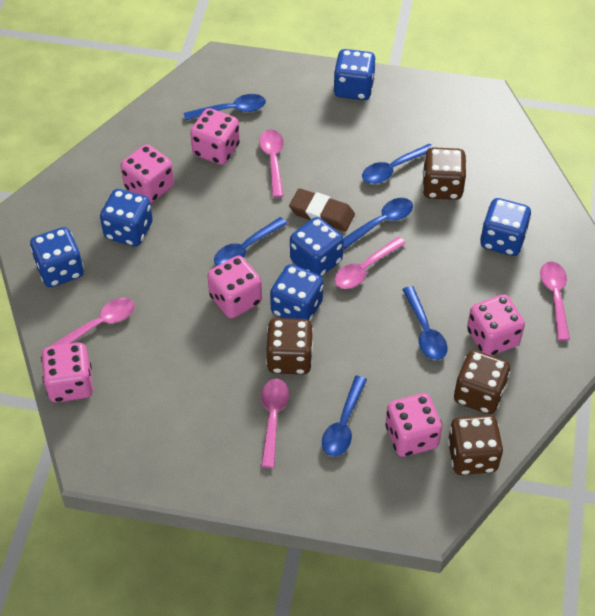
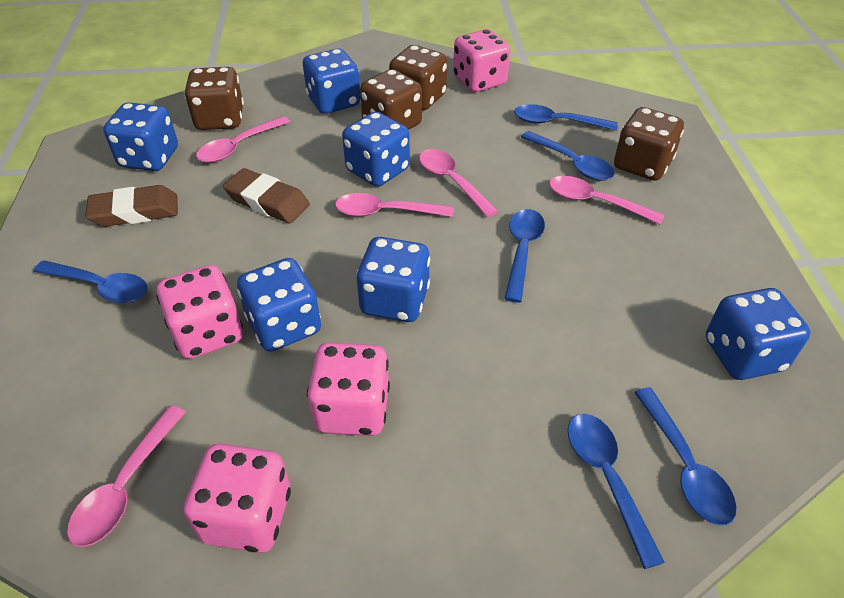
brown eraser: 1 -> 2
pink dice: 6 -> 4

